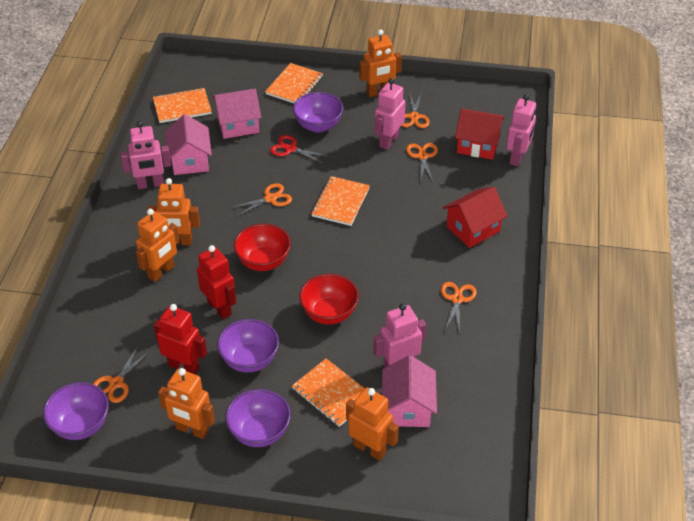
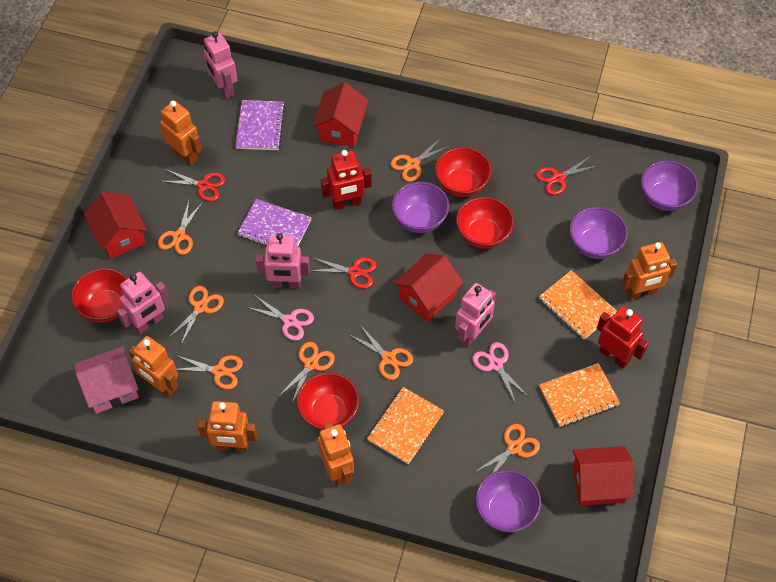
orange notebook: 4 -> 3
orange scissors: 5 -> 7
pink house: 3 -> 1
pink scissors: 0 -> 2
purple notebook: 0 -> 2
red bowl: 2 -> 4
red house: 2 -> 4
red scissors: 1 -> 3

